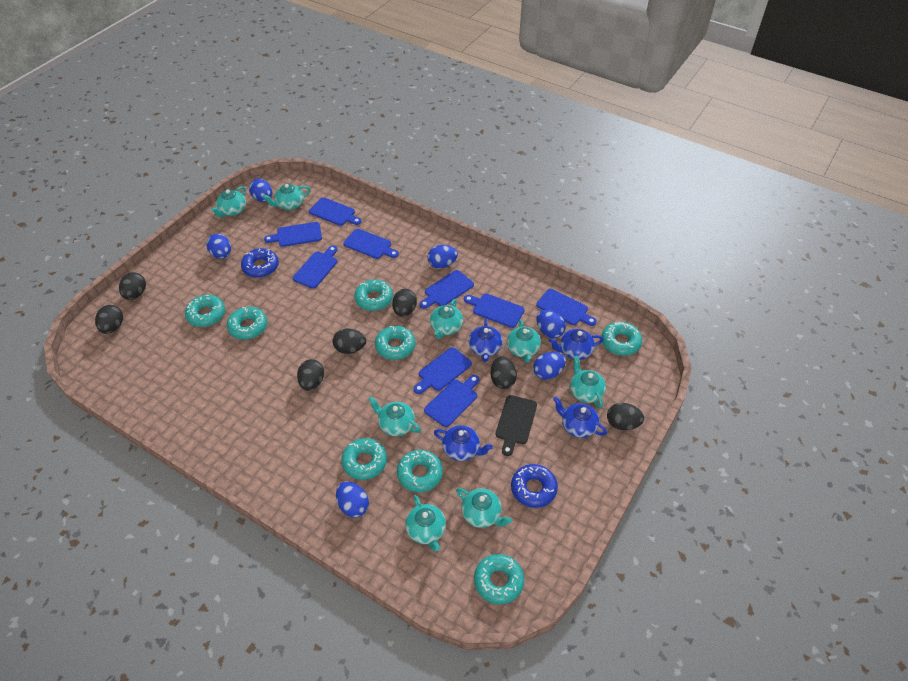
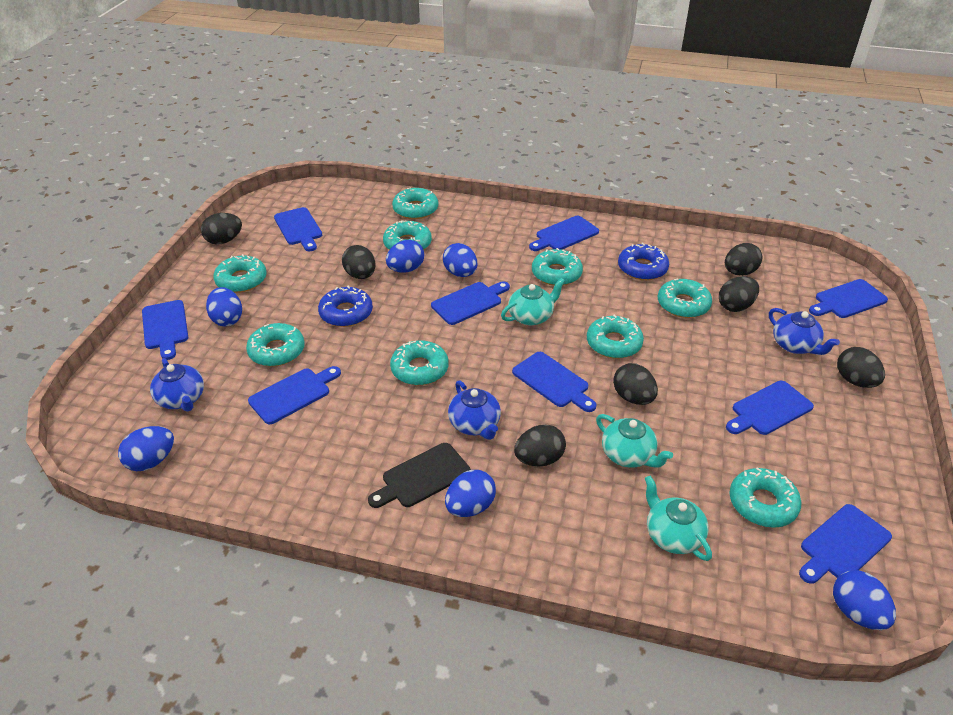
blue teapot: 4 -> 3
turquoise donut: 8 -> 9
turquoise teapot: 8 -> 3

